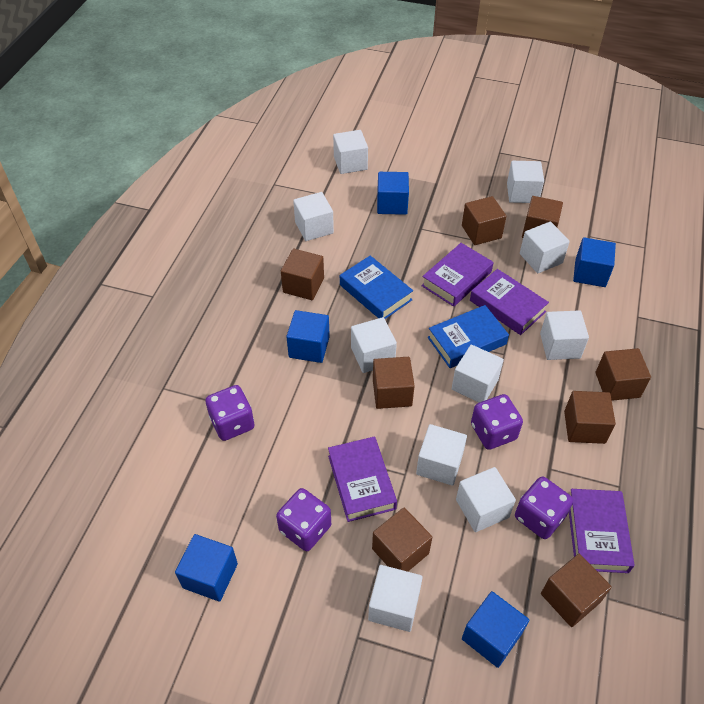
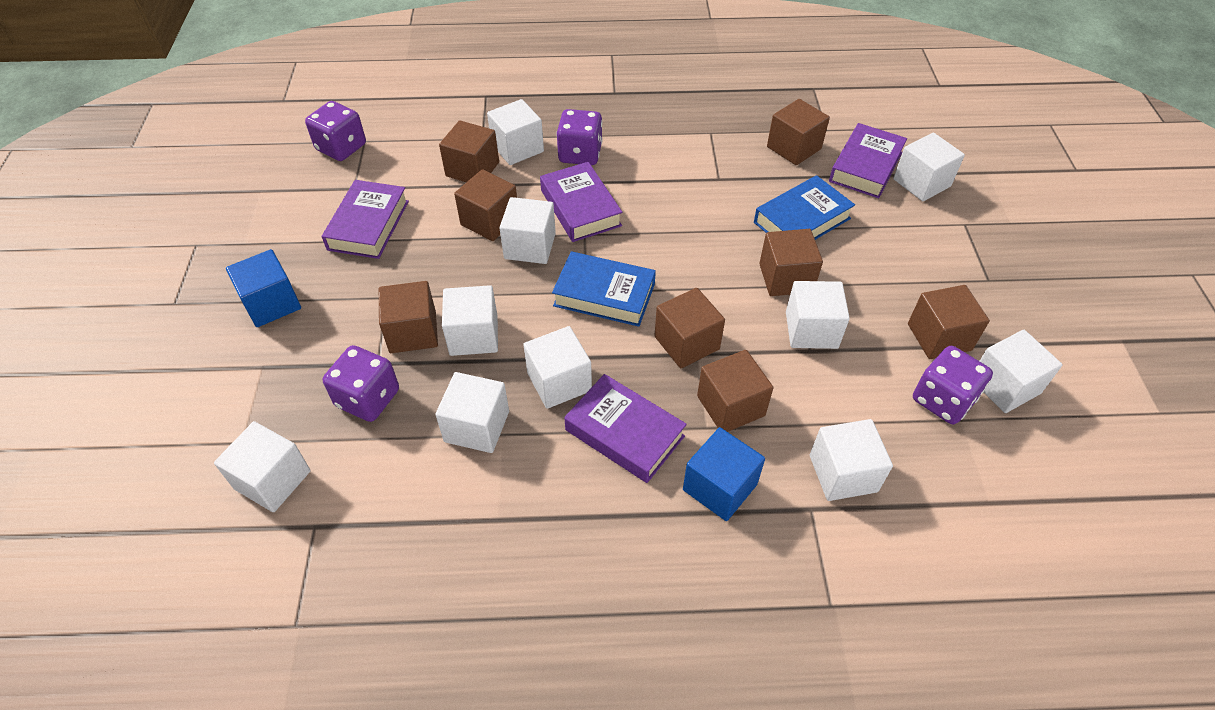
blue cube: 5 -> 2

